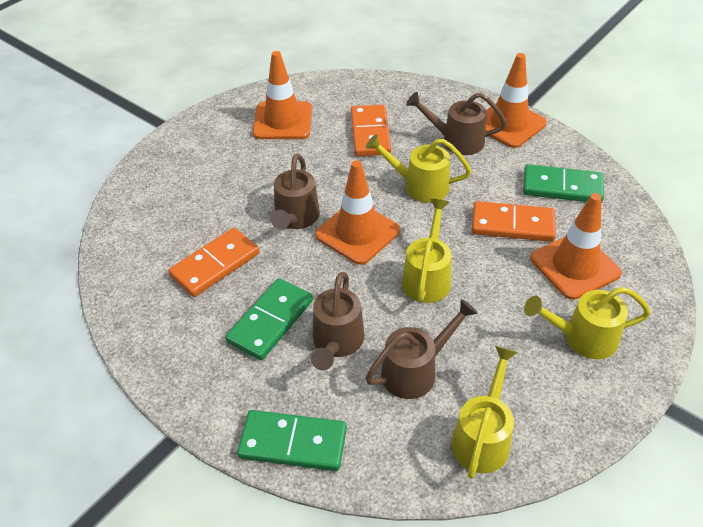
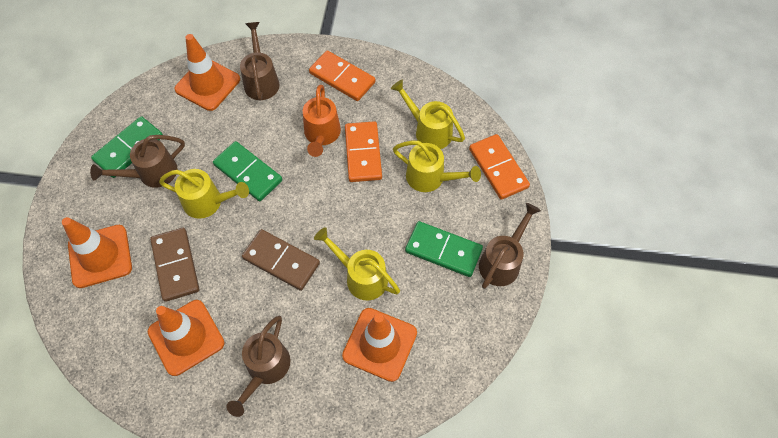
brown domino: 0 -> 2
orange watering can: 0 -> 1

